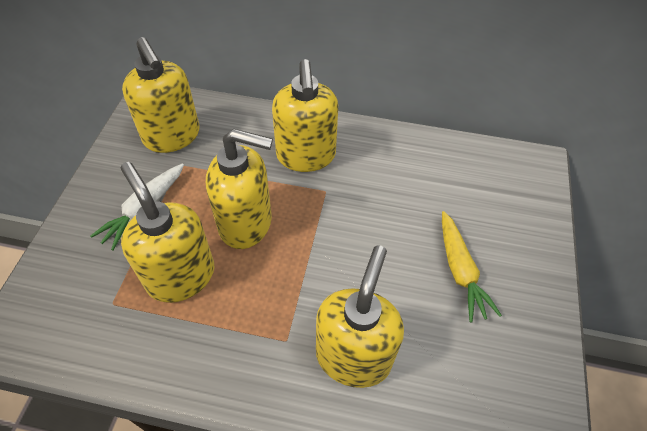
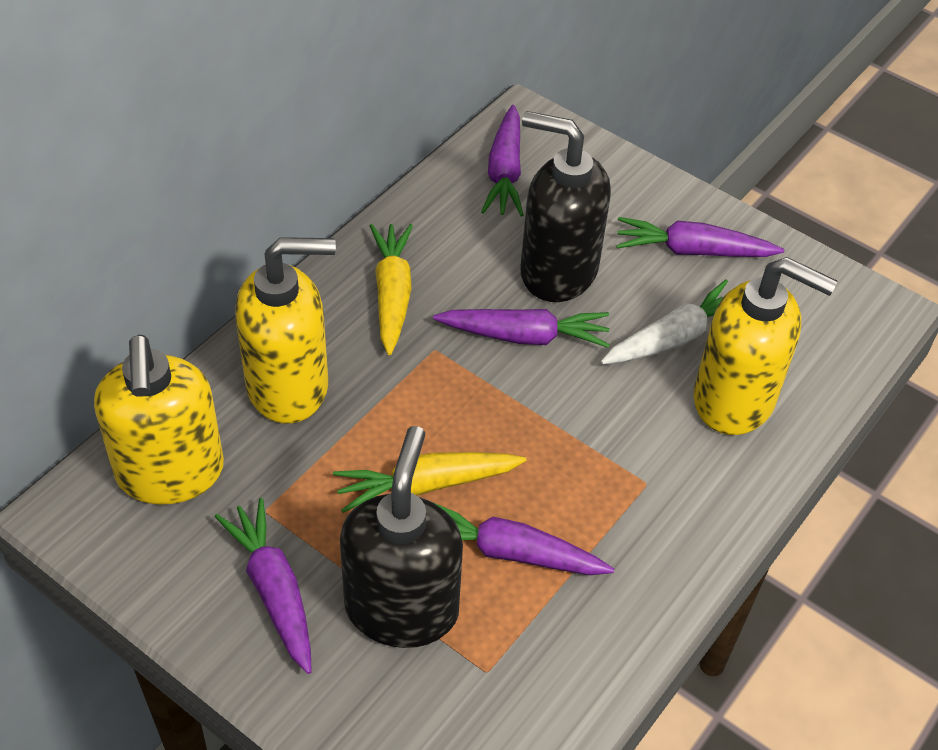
black soap dispenser: 0 -> 2
purple carrot: 0 -> 5
yellow carrot: 1 -> 2
yellow soap dispenser: 5 -> 3

